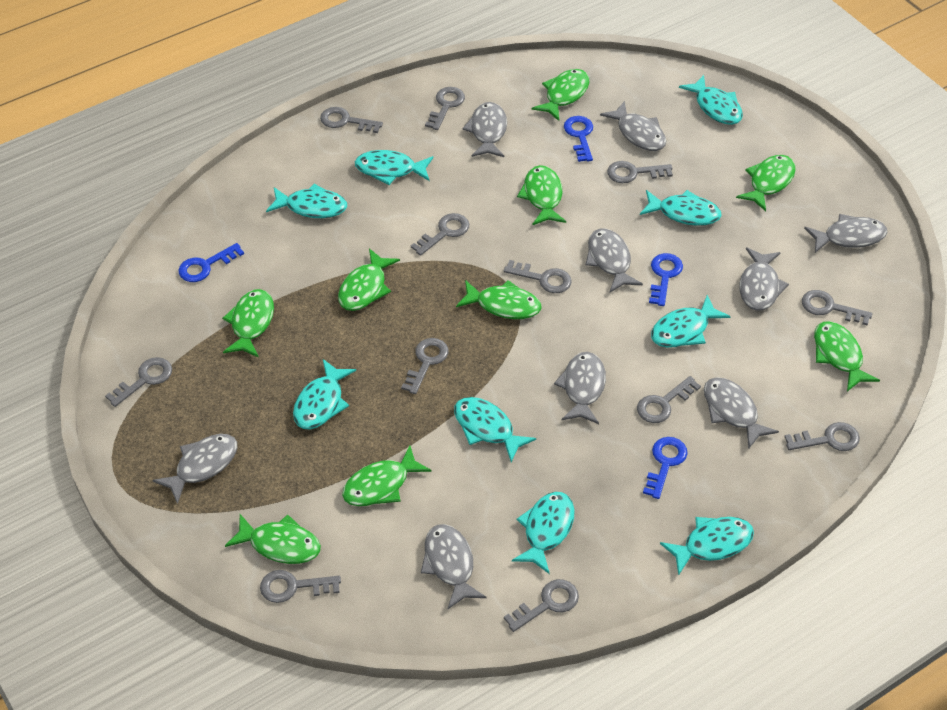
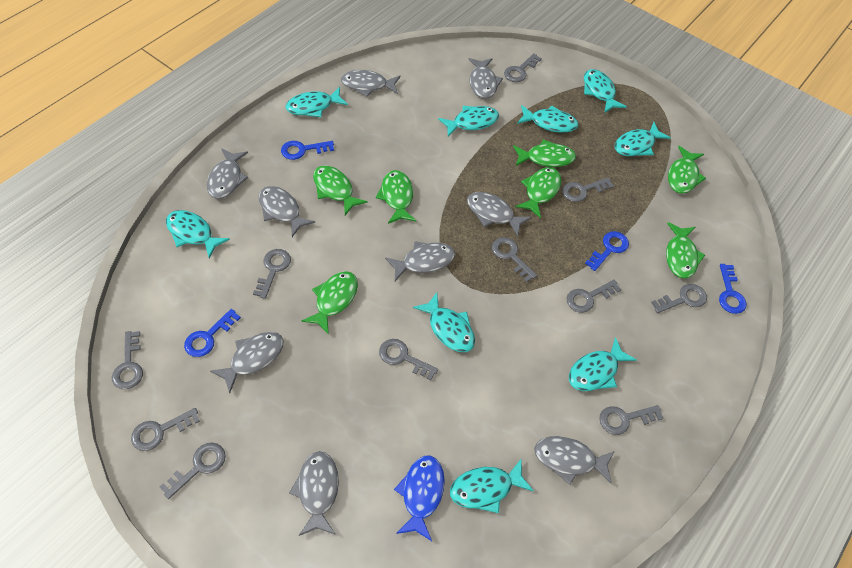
blue fish: 0 -> 1
green fish: 9 -> 7
grey key: 12 -> 11

